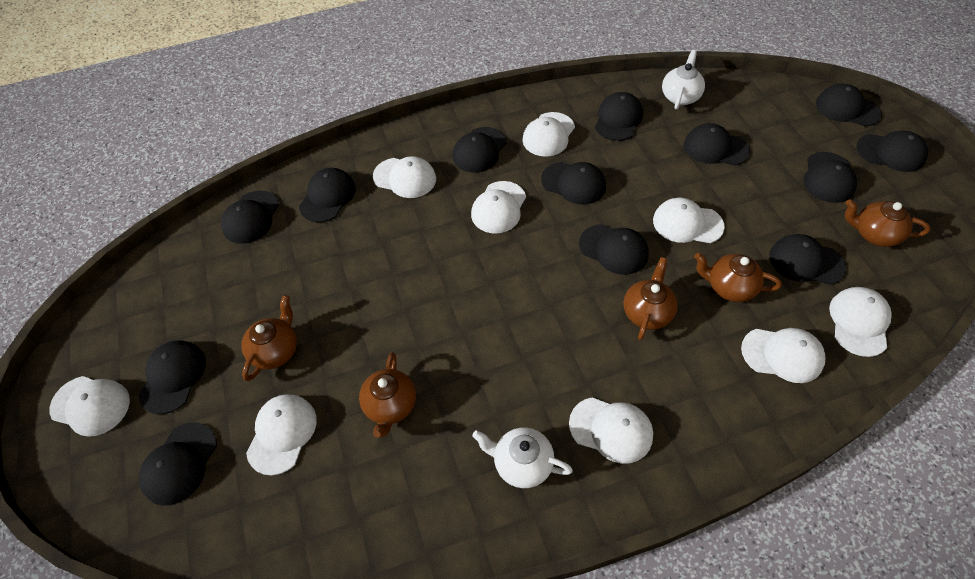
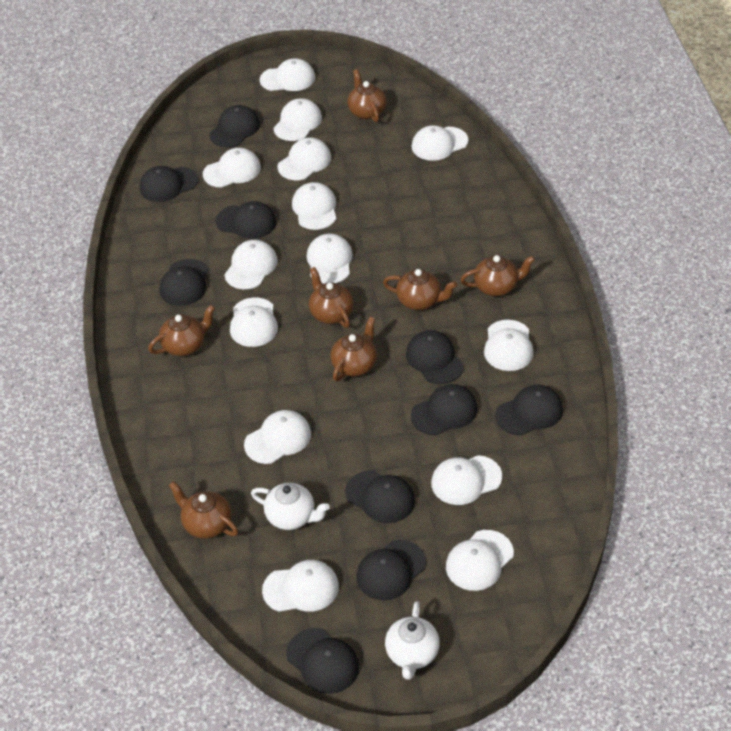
black cap: 13 -> 10
brown teapot: 5 -> 7
white cap: 9 -> 14

